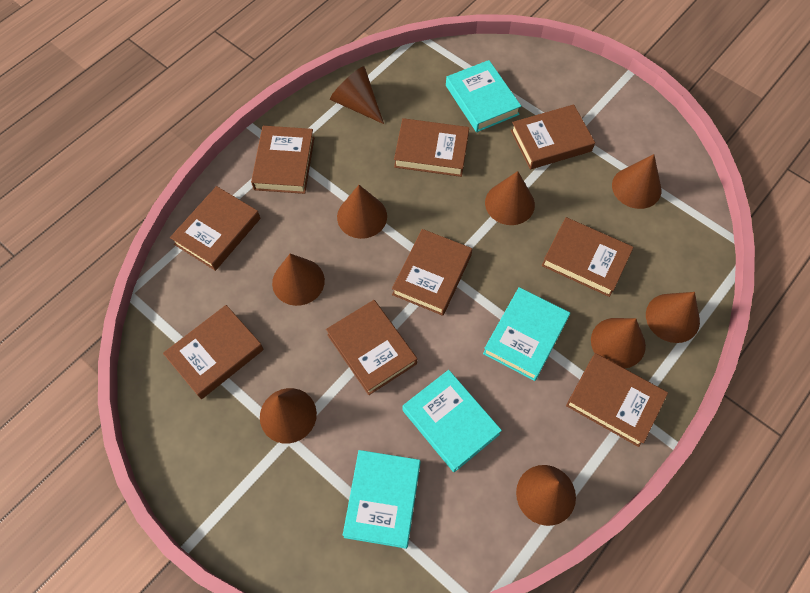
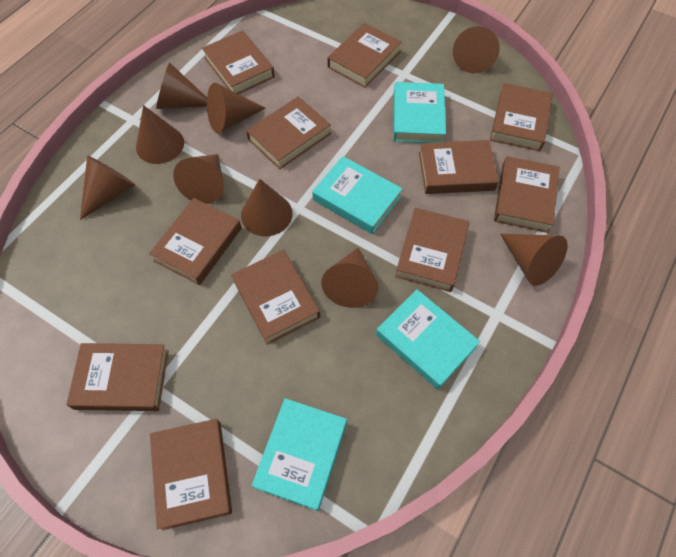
brown book: 9 -> 11

